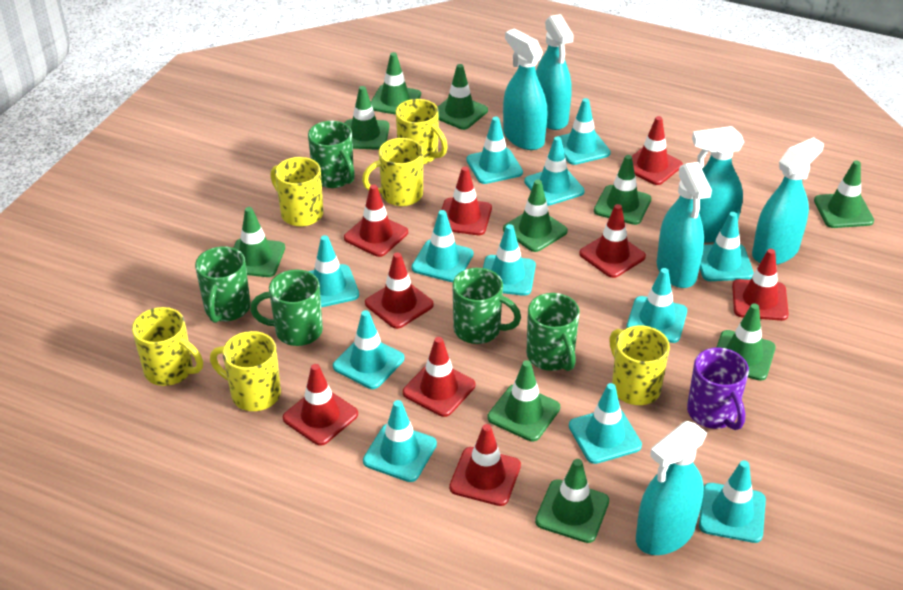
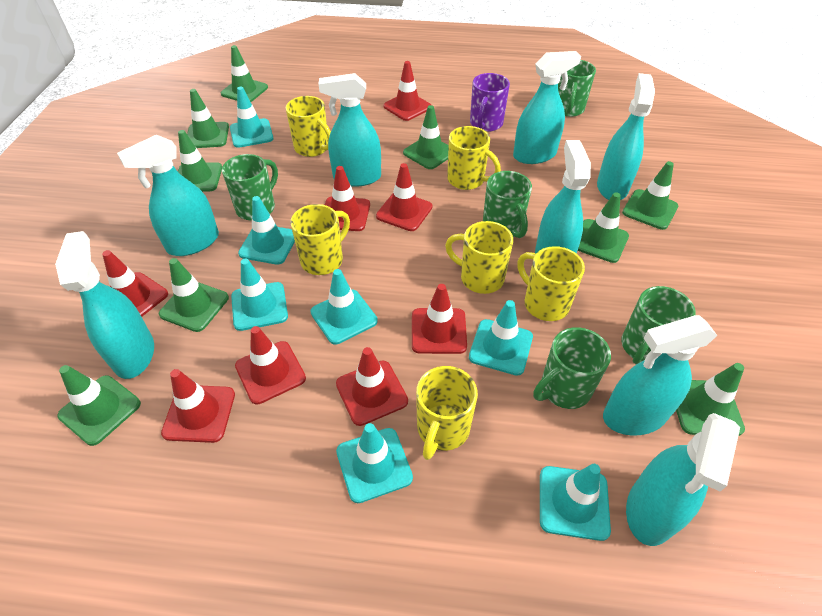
green traffic cone: 10 -> 9
red traffic cone: 9 -> 8
turquoise spray bottle: 6 -> 8
turquoise traffic cone: 12 -> 7

